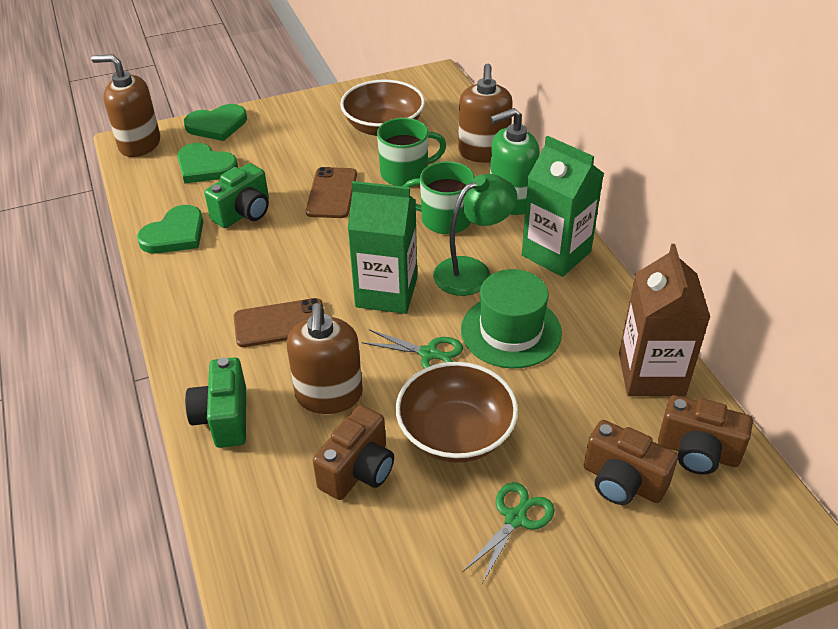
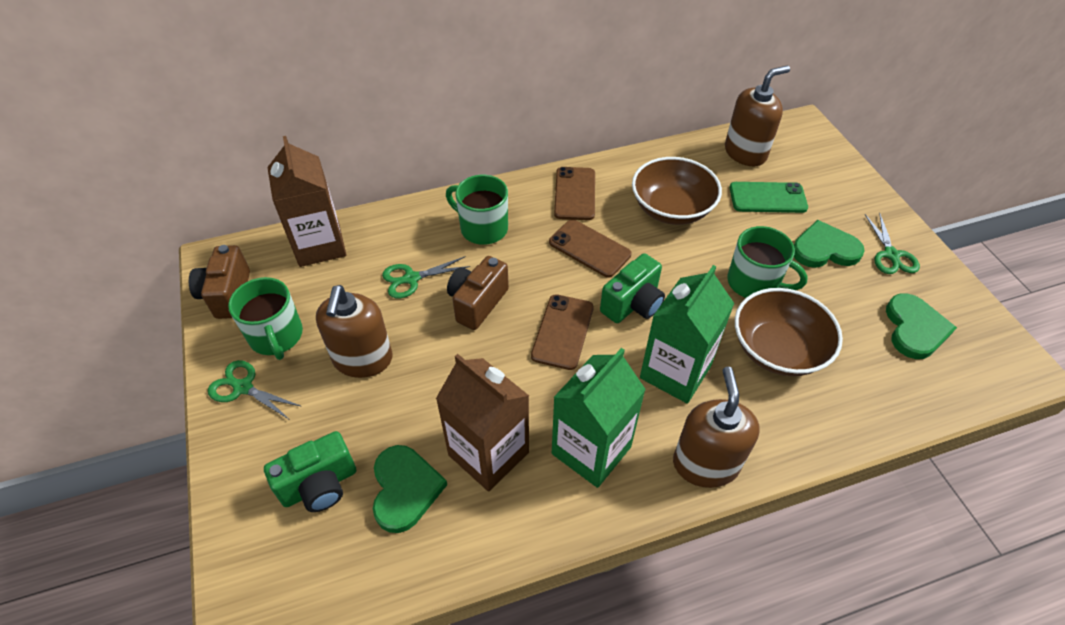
brown camera: 3 -> 2
brown carton: 1 -> 2
brown phone: 2 -> 3
green hat: 1 -> 0
green lamp: 1 -> 0
green mug: 2 -> 3
green phone: 0 -> 1
green scissors: 2 -> 3
green soap dispenser: 1 -> 0

